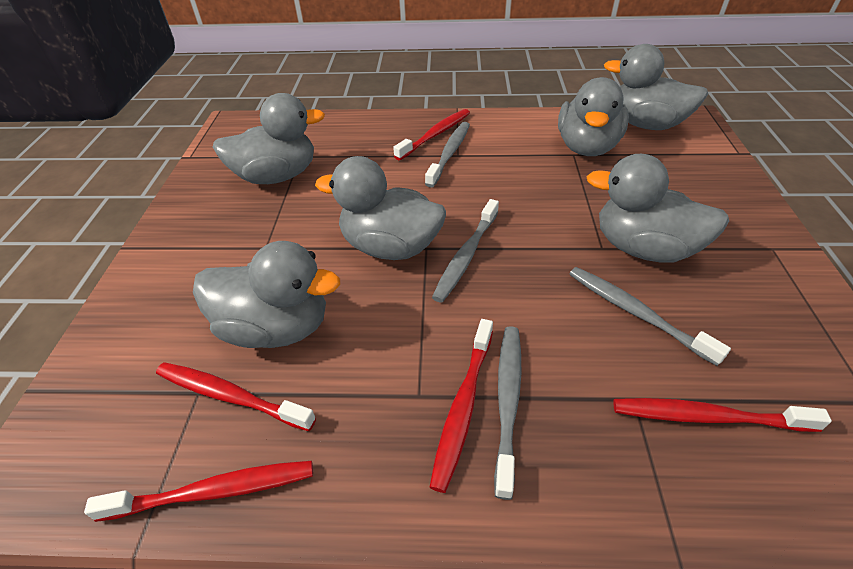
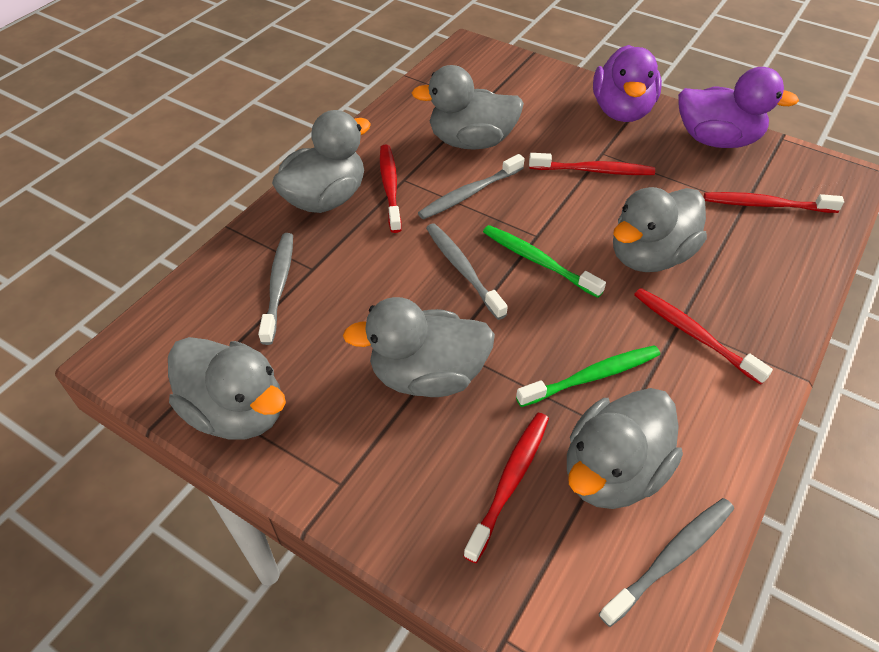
green toothbrush: 0 -> 2
purple duck: 0 -> 2

